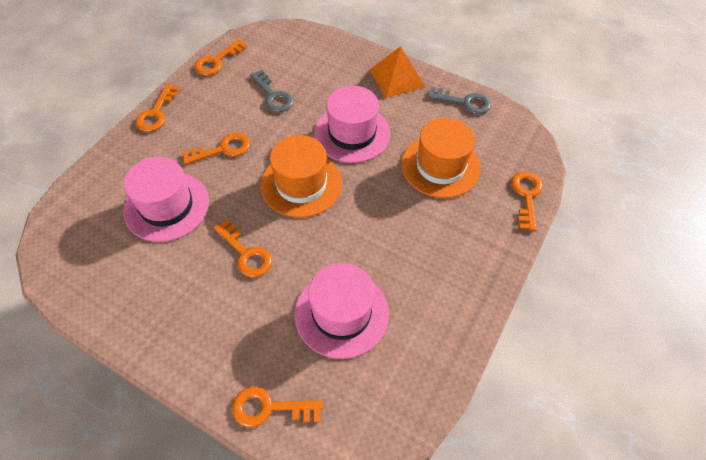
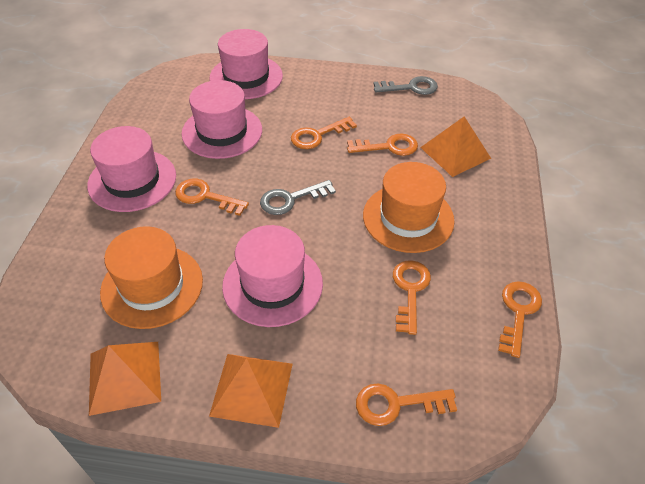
orange pyramid: 1 -> 3
pink hat: 3 -> 4

